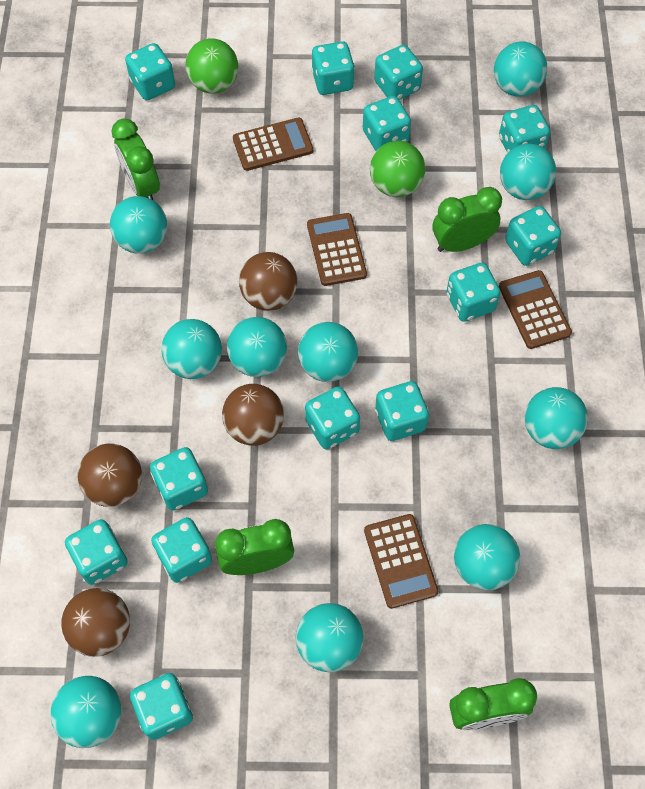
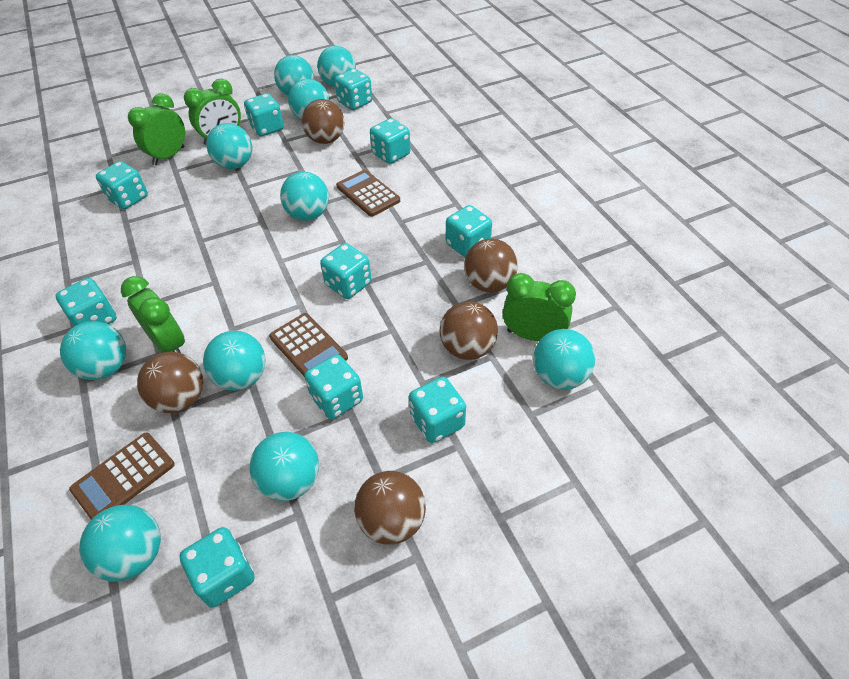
brown ball: 4 -> 5
brown calculator: 4 -> 3
green ball: 2 -> 0
turquoise dice: 13 -> 10

